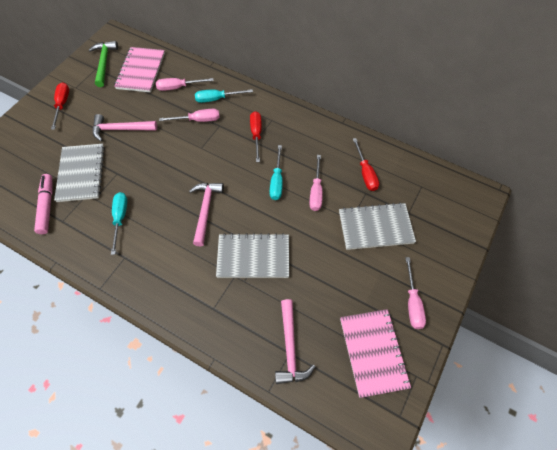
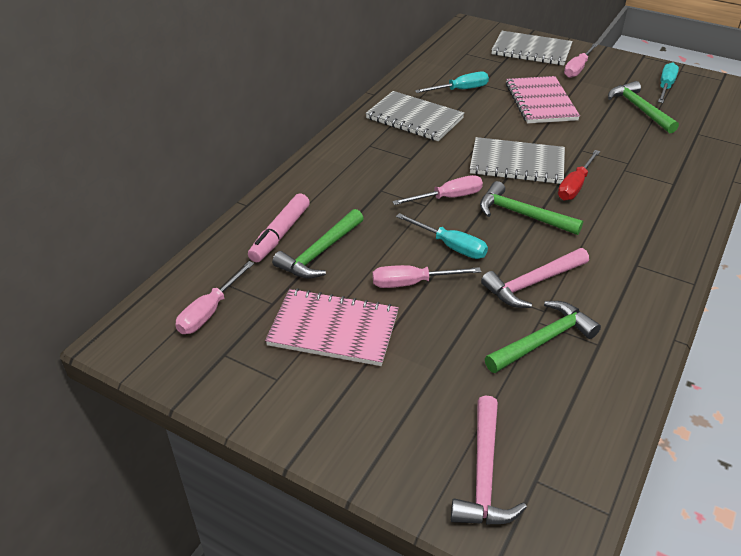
green hammer: 1 -> 4
pink hammer: 3 -> 2
red screwdriver: 3 -> 1

